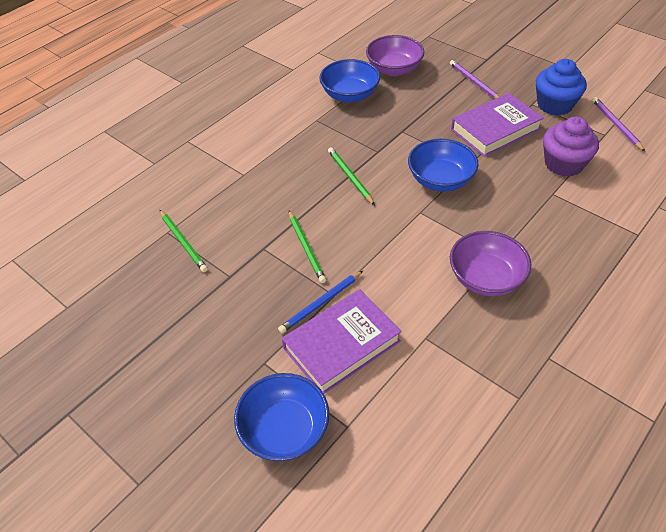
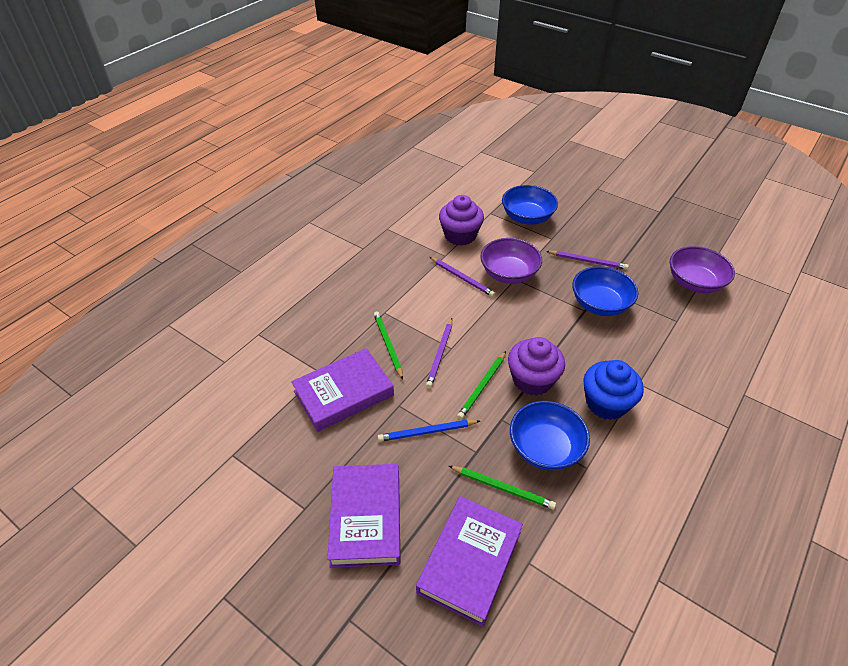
purple book: 2 -> 3
purple cupcake: 1 -> 2
purple pencil: 2 -> 3

